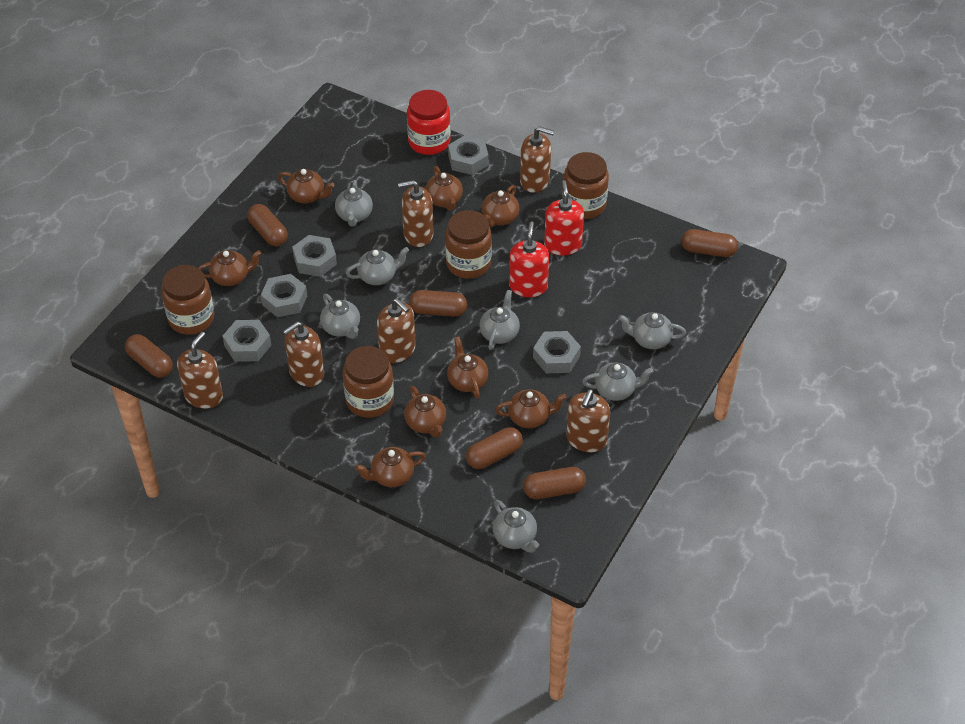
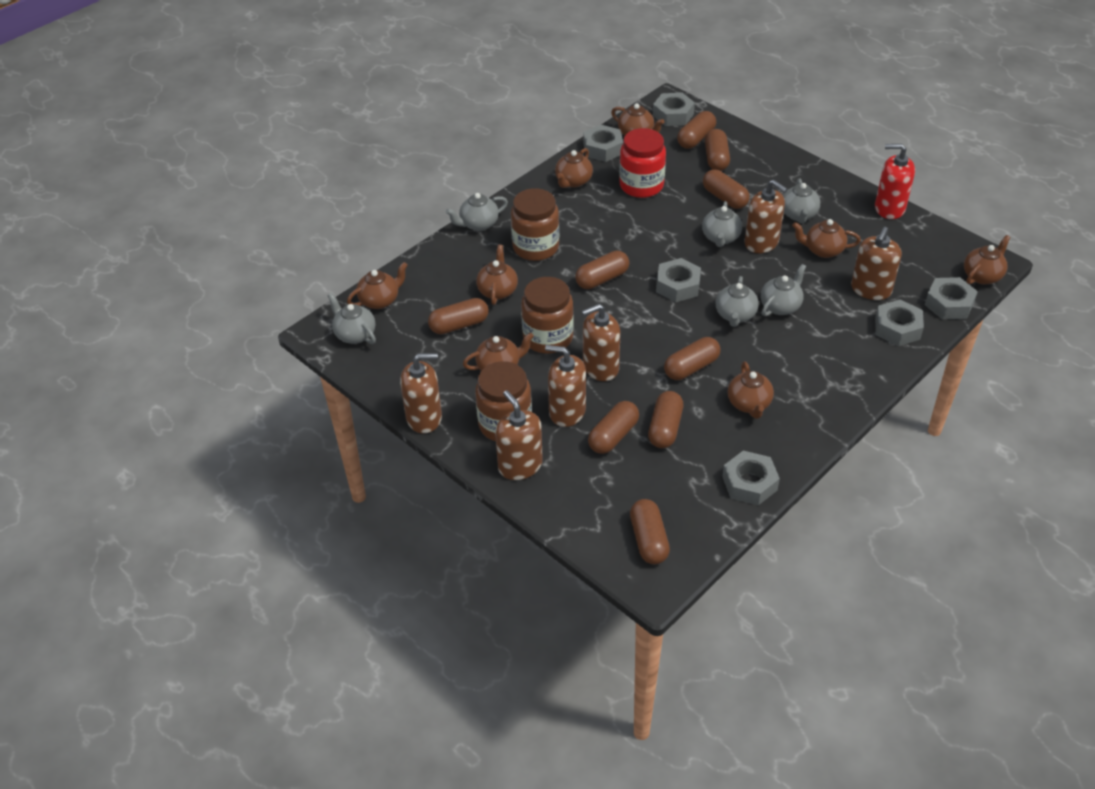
brown capsule: 6 -> 9
brown jar: 4 -> 3
grey nut: 5 -> 6
grey teapot: 7 -> 6
red soap dispenser: 2 -> 1

